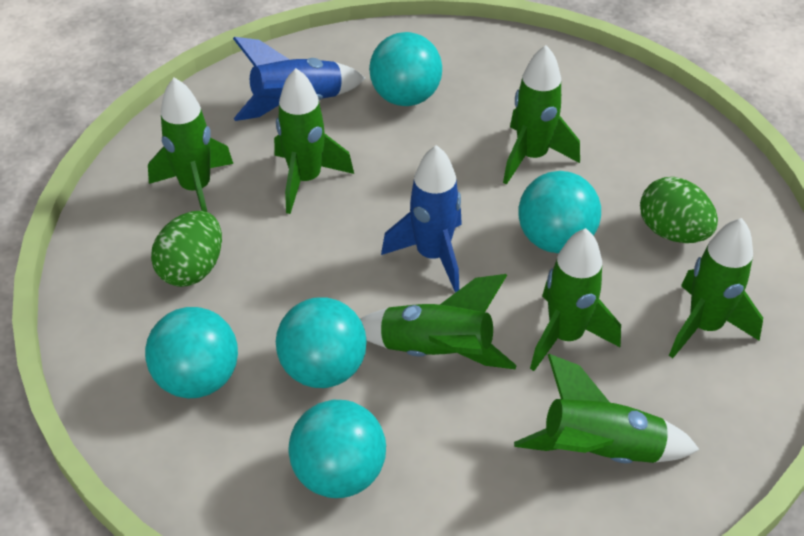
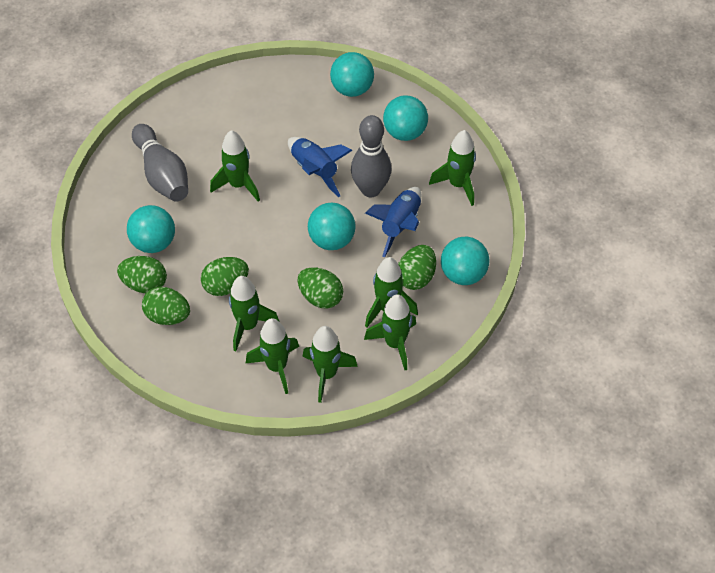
green egg: 2 -> 5
grey bowling pin: 0 -> 2

